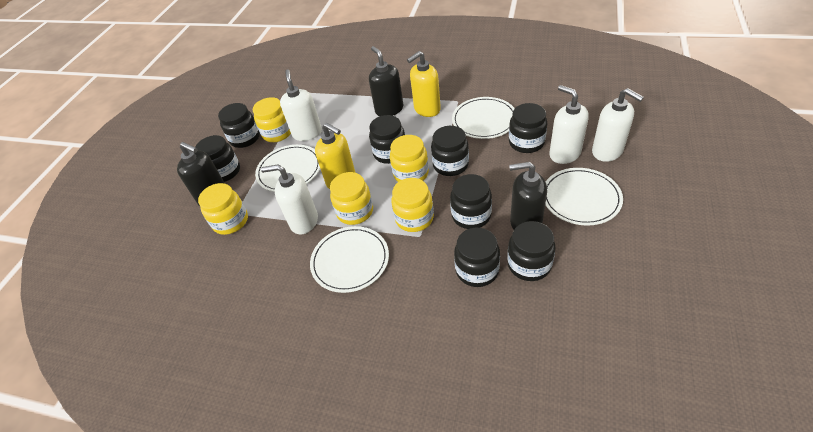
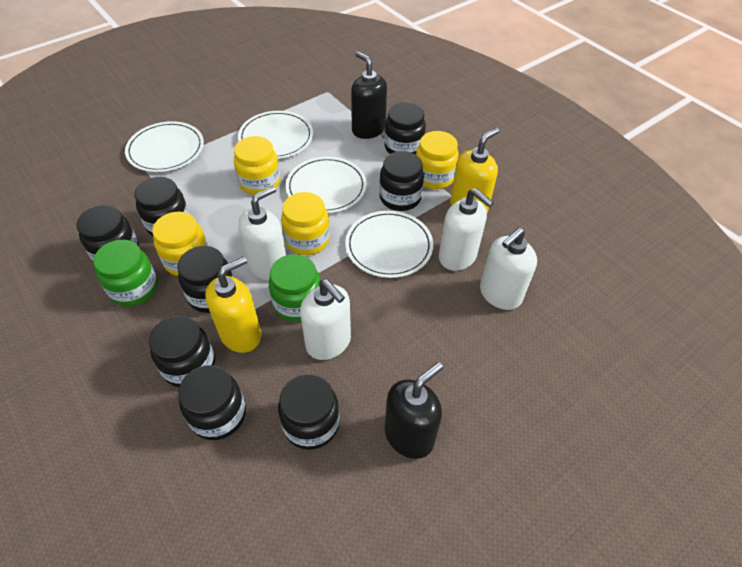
black soap dispenser: 3 -> 2
green jar: 0 -> 2
yellow jar: 5 -> 4

